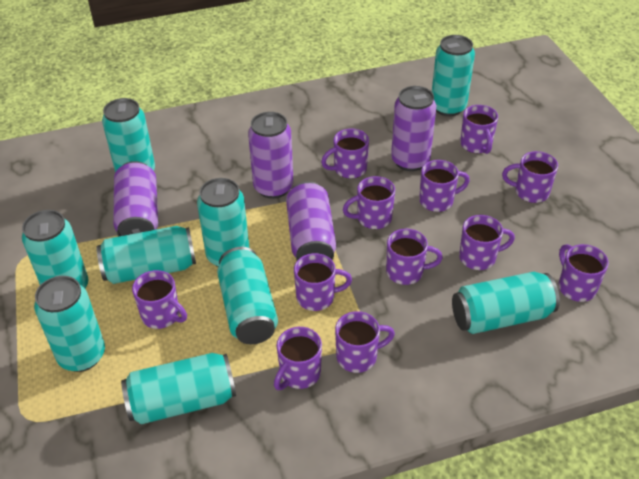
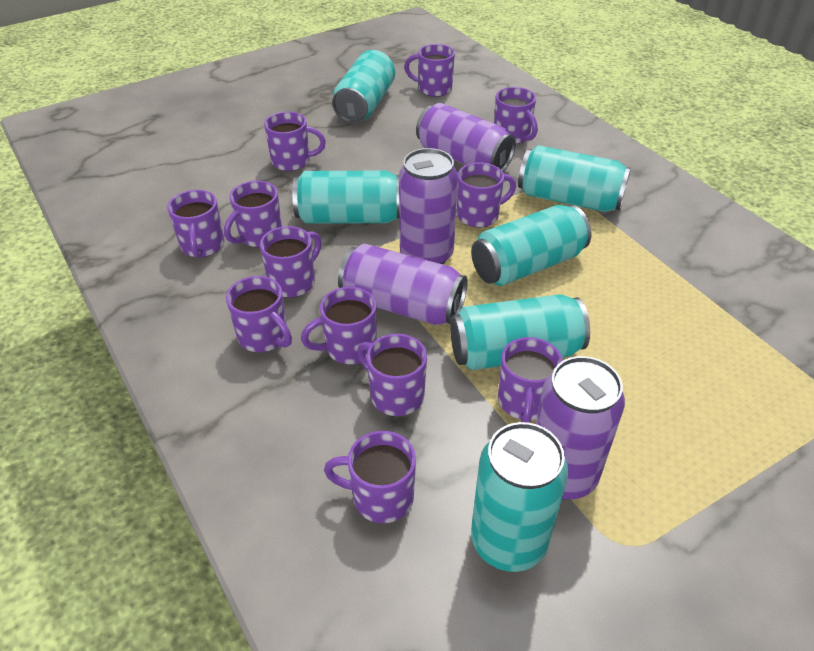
turquoise can: 9 -> 6

